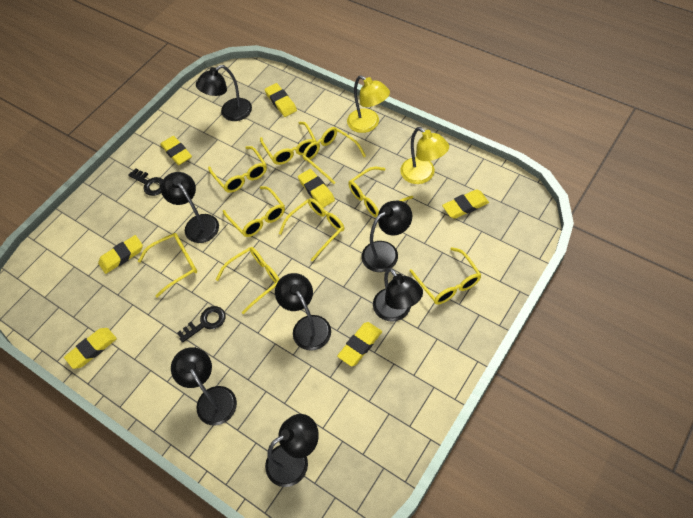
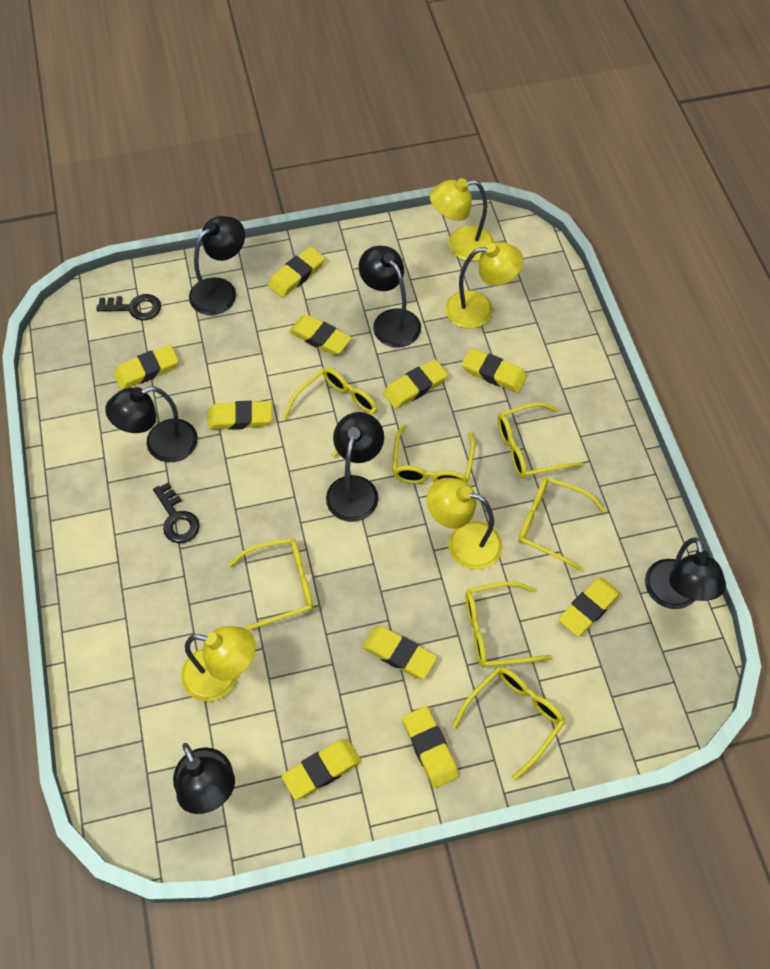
black lamp: 7 -> 6
yellow eraser: 7 -> 10
yellow glasses: 9 -> 7
yellow lamp: 2 -> 4

